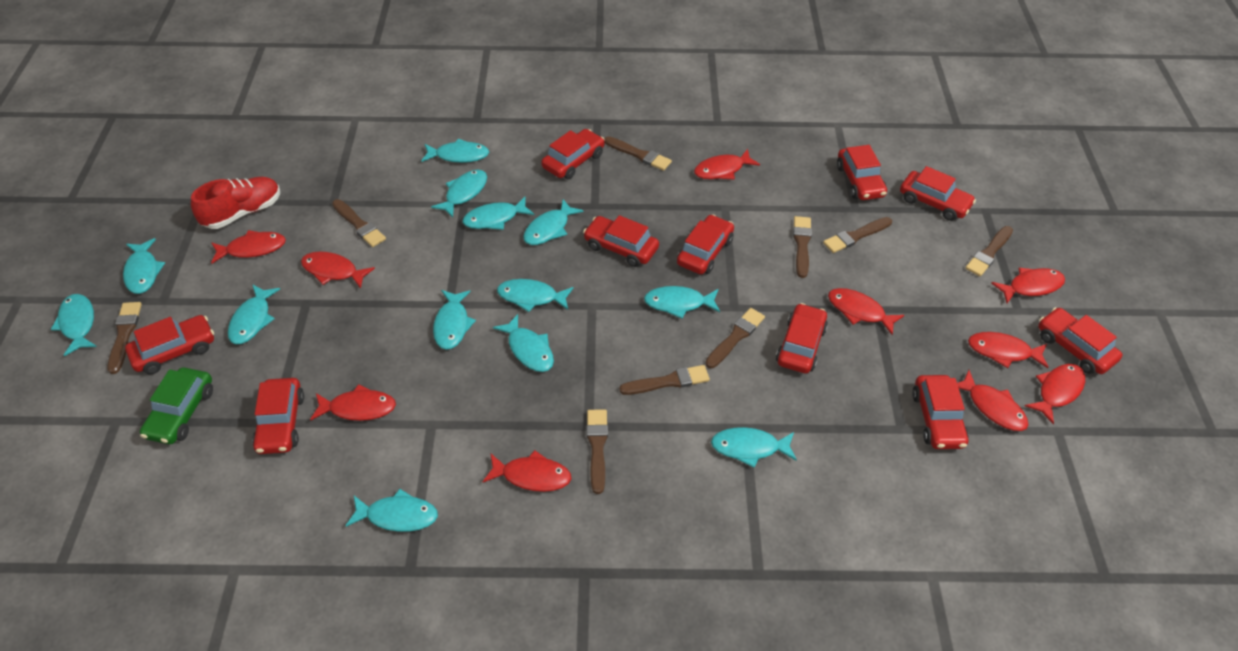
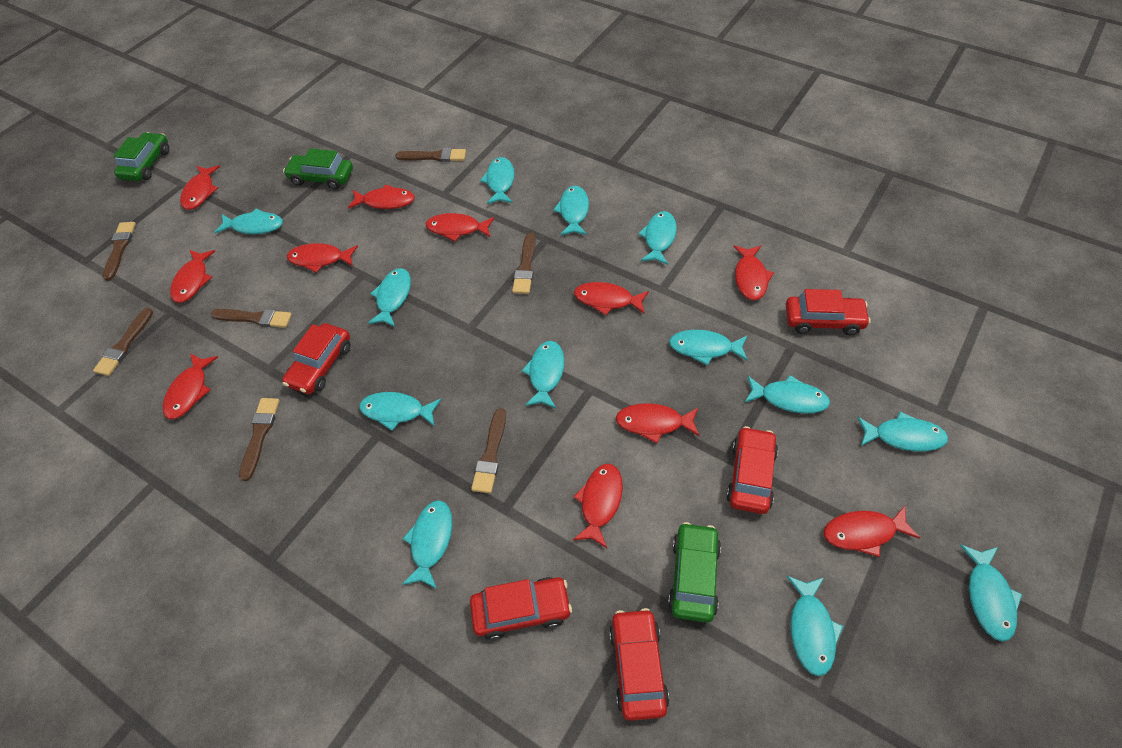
brown brush: 9 -> 7
green car: 1 -> 3
red car: 10 -> 5
red fish: 10 -> 11
red shoe: 1 -> 0

